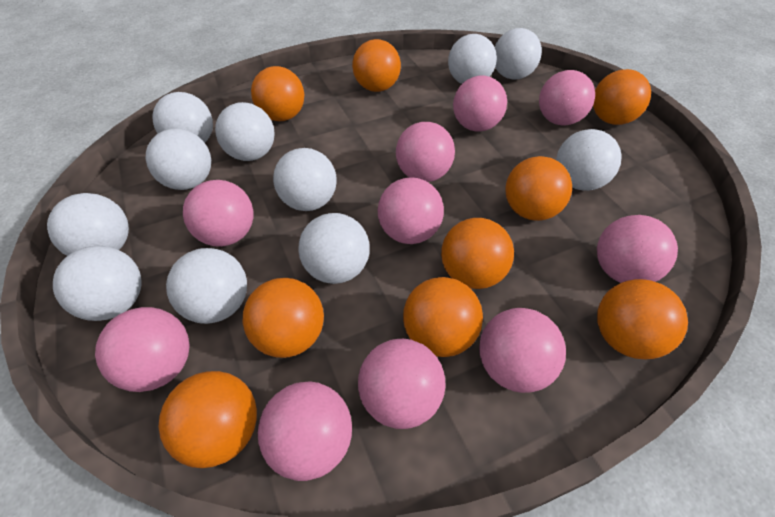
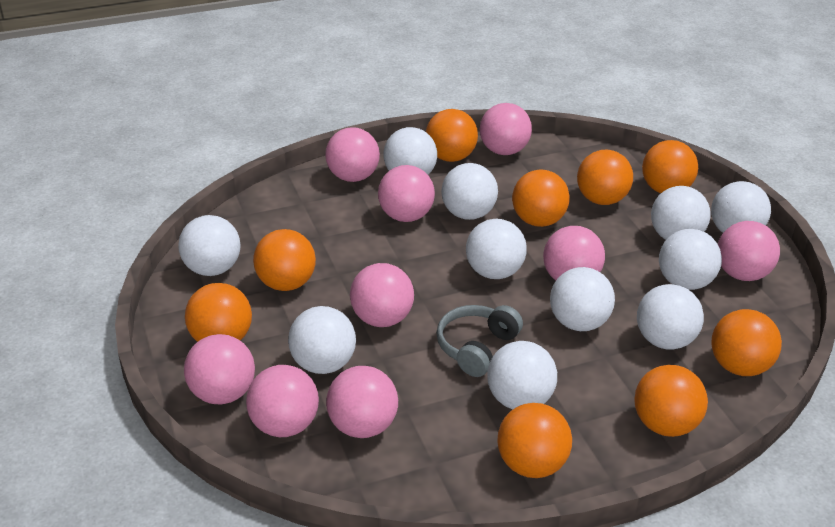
grey headphones: 0 -> 1
pink ball: 10 -> 9

